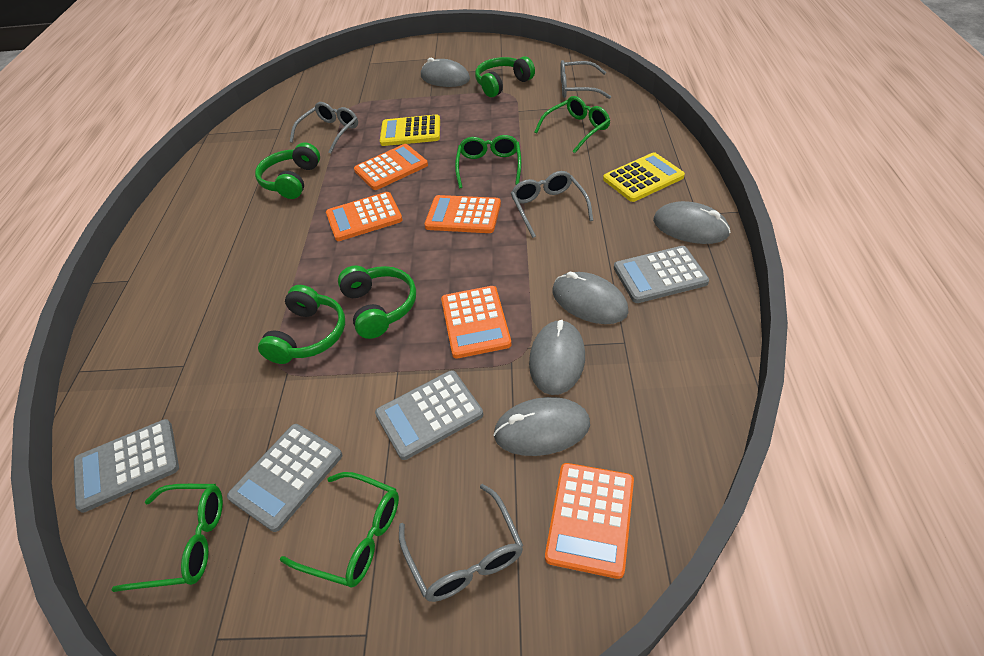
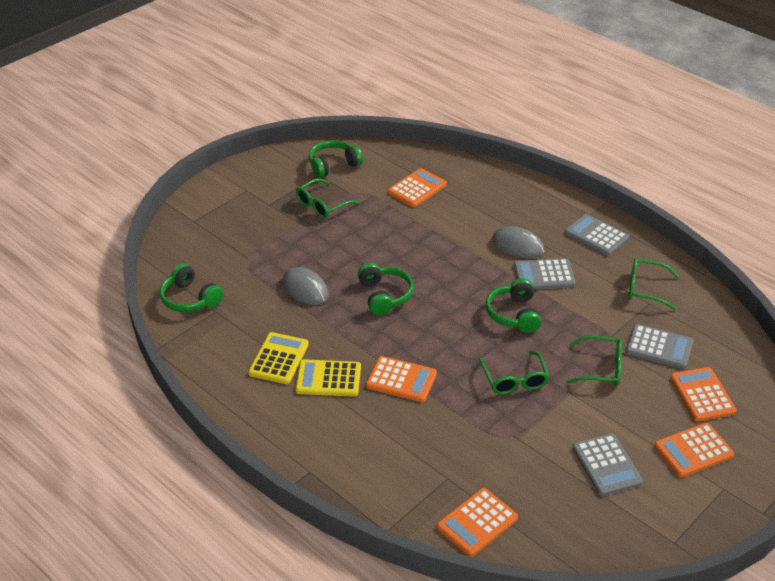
grey glasses: 4 -> 0
grey mouse: 5 -> 2

